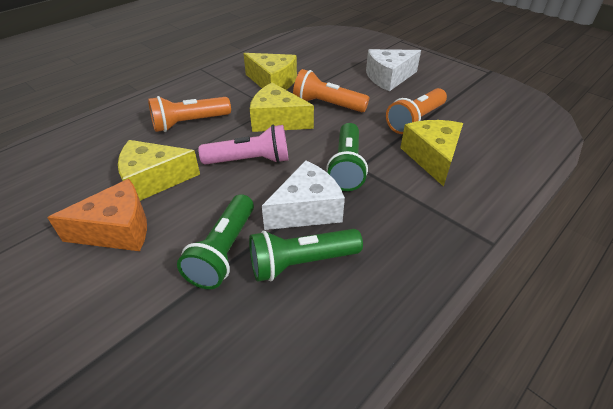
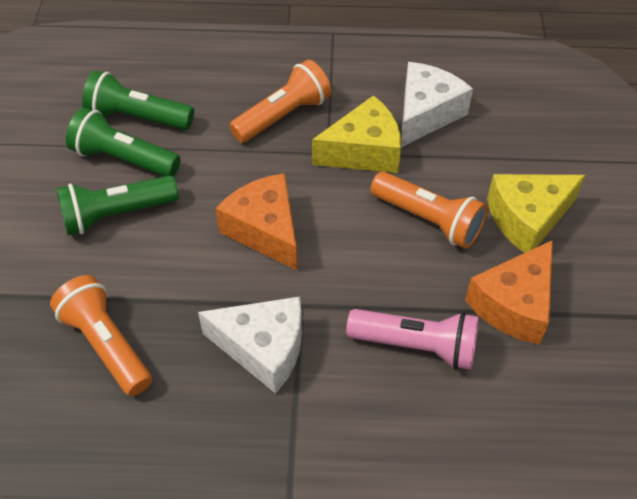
orange cheese: 1 -> 2
yellow cheese: 4 -> 2

